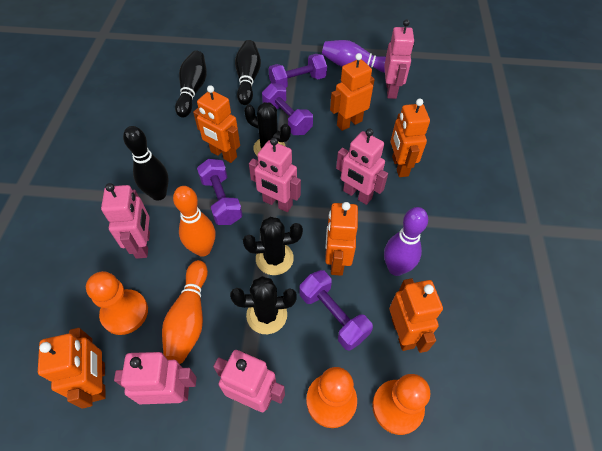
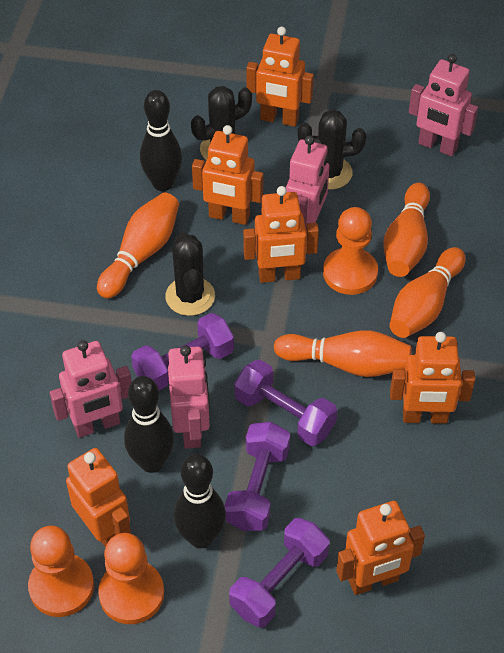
orange bowling pin: 2 -> 4
pink robot: 6 -> 4
purple bowling pin: 2 -> 0

